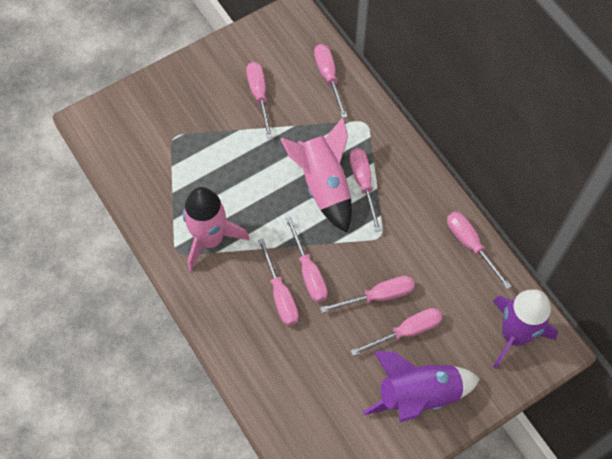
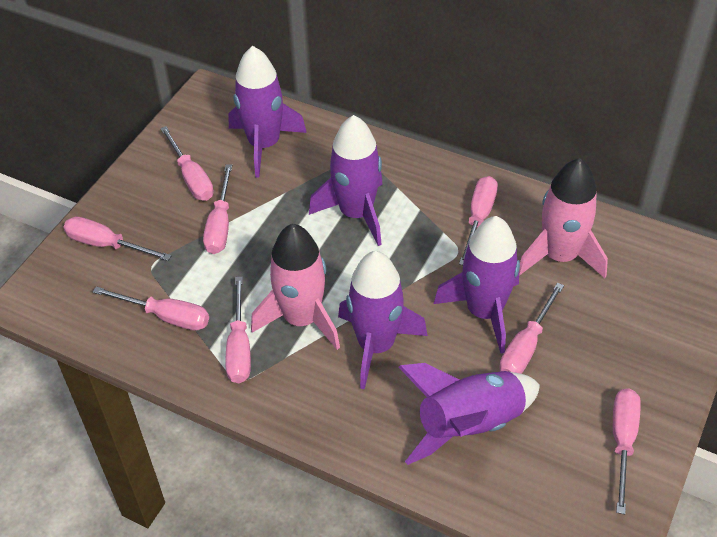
purple rocket: 2 -> 5

